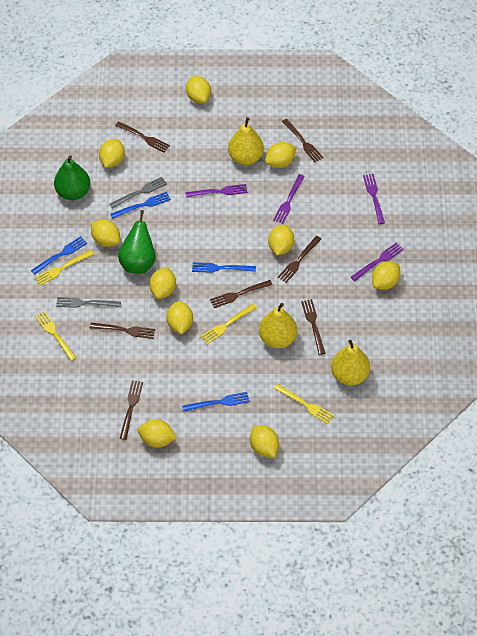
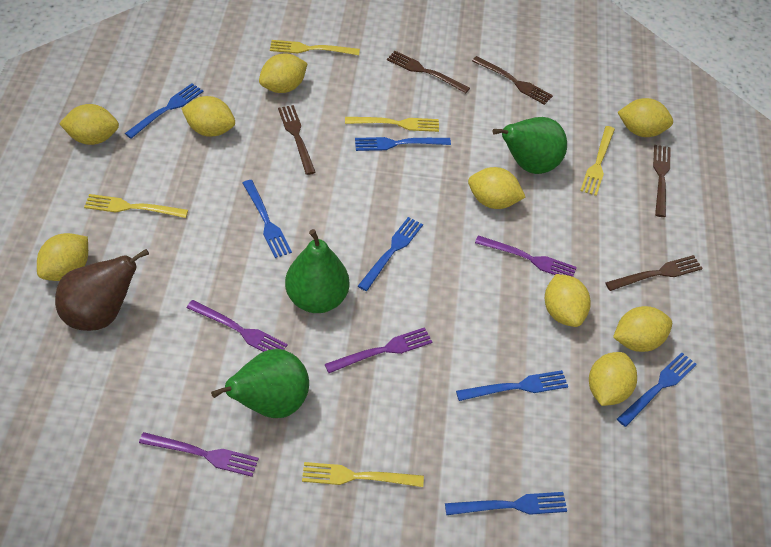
blue fork: 4 -> 7
brown fork: 7 -> 5
brown pear: 0 -> 1
green pear: 2 -> 3
grey fork: 2 -> 0
yellow fork: 4 -> 5
yellow lemon: 10 -> 9
yellow pear: 3 -> 0

